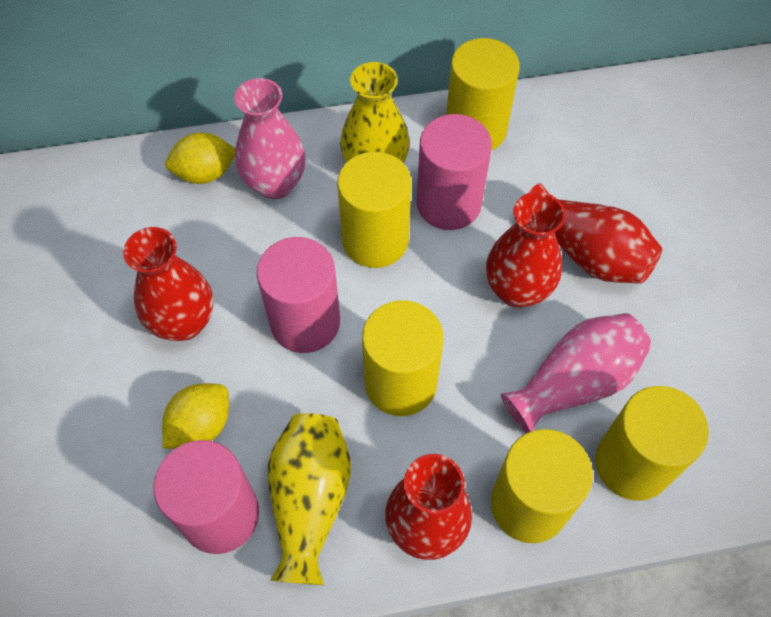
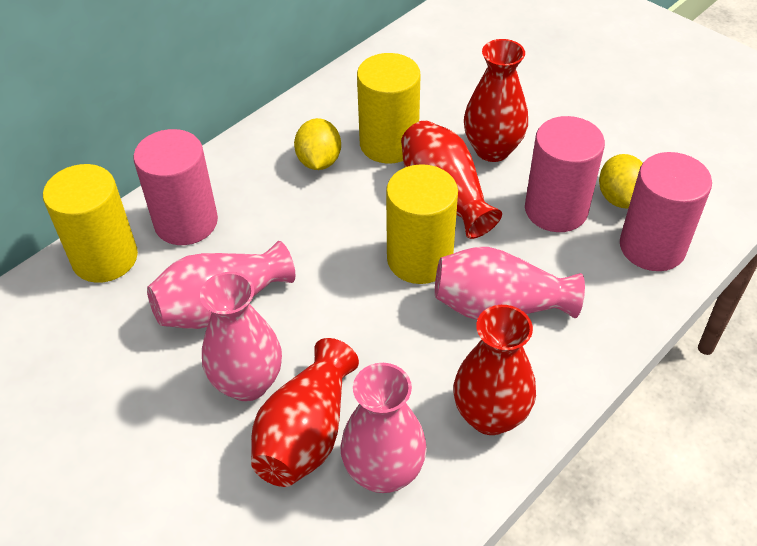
pink vase: 2 -> 4
yellow cylinder: 5 -> 3
yellow vase: 2 -> 0

